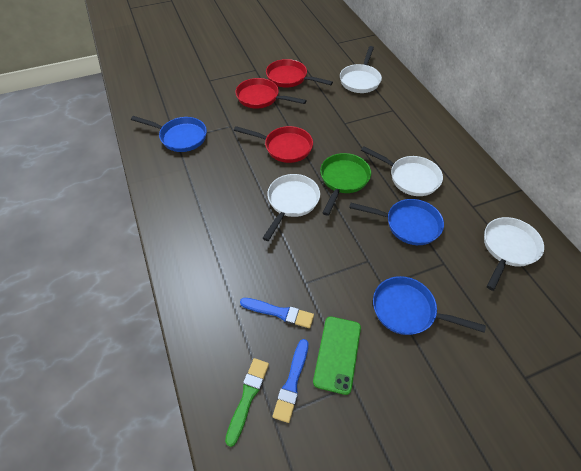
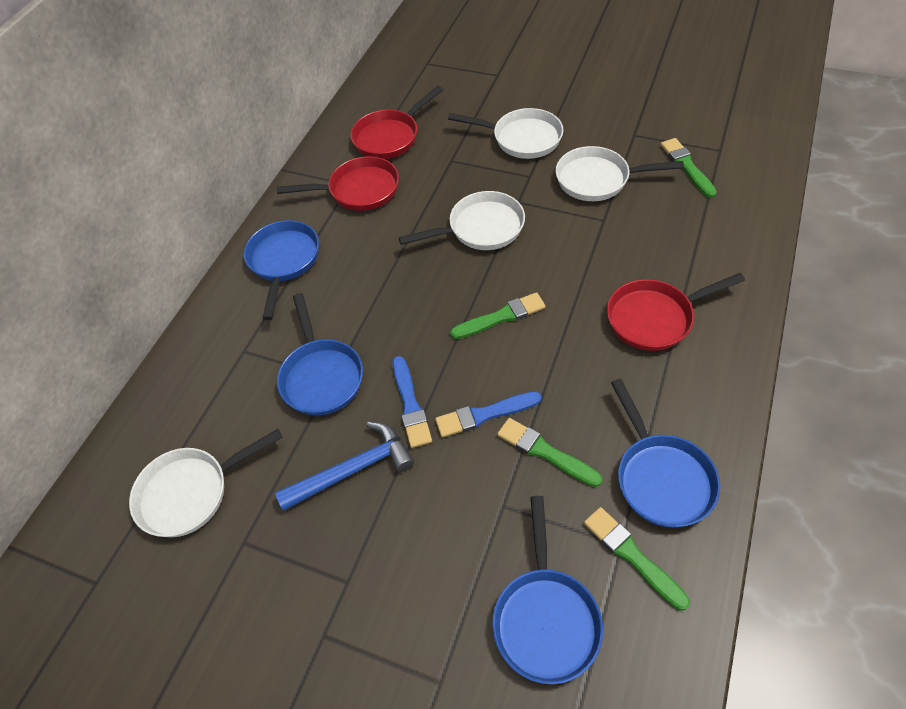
blue hammer: 0 -> 1
blue pan: 3 -> 4
green brush: 1 -> 4
green pan: 1 -> 0
green phone: 1 -> 0

